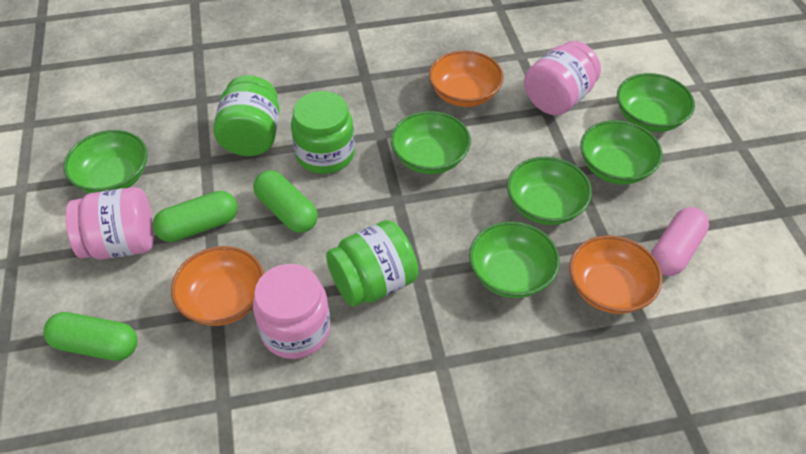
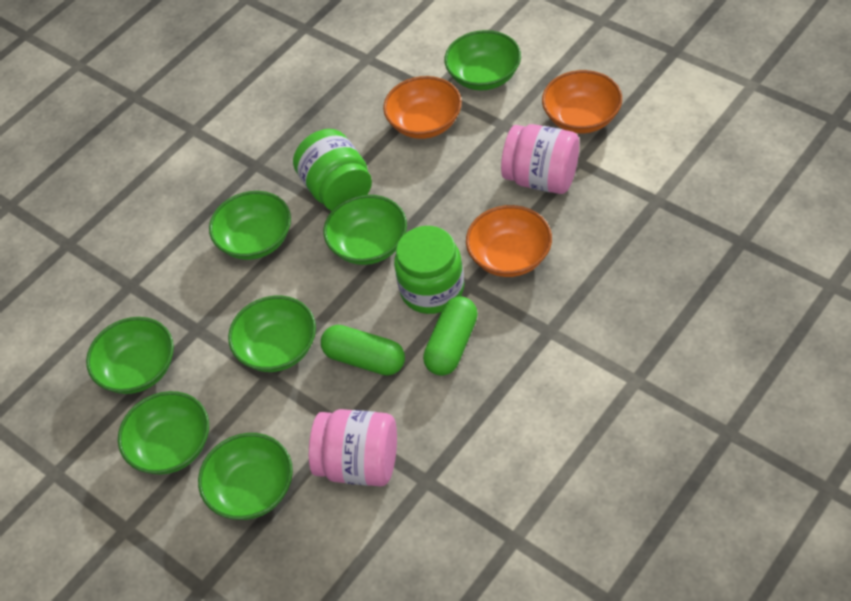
green bowl: 6 -> 7
green capsule: 3 -> 2
green jar: 3 -> 2
pink capsule: 1 -> 0
pink jar: 3 -> 2

